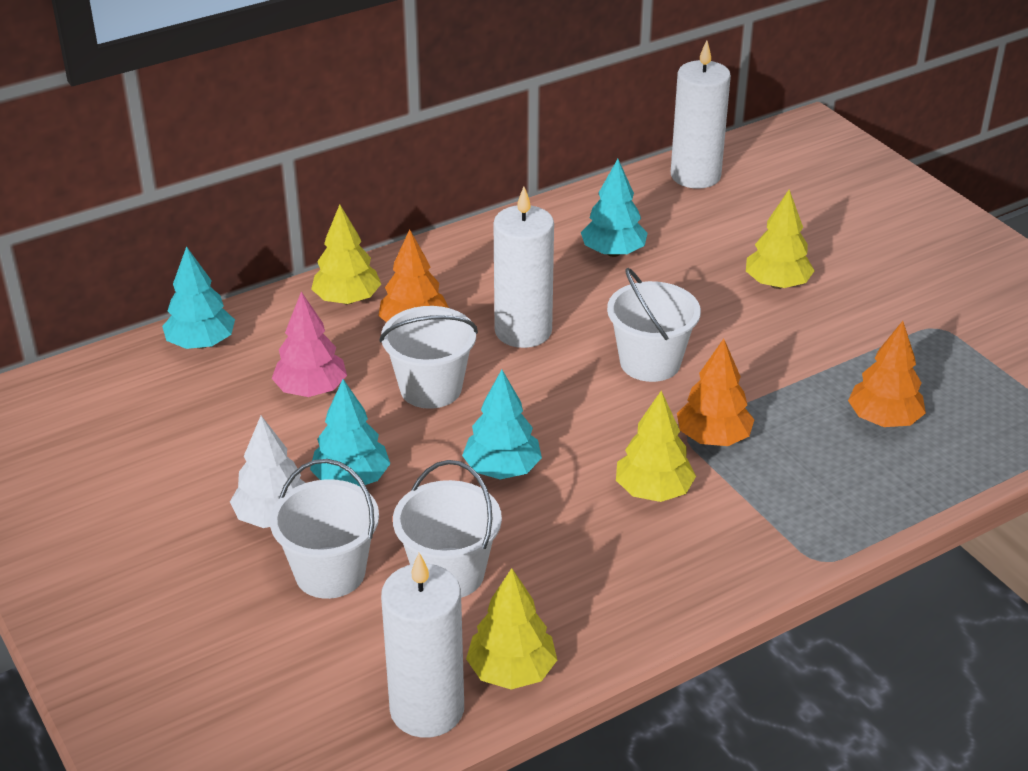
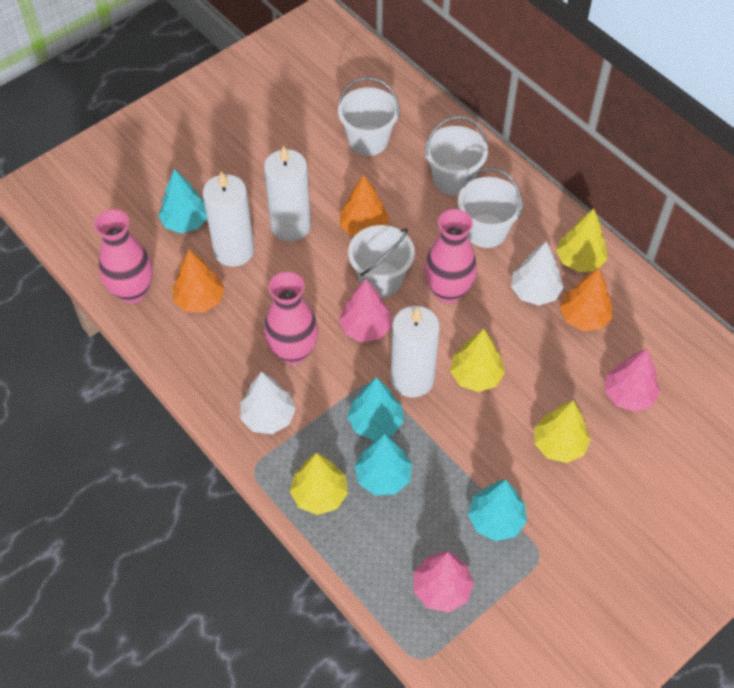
pink tree: 1 -> 3
pink vase: 0 -> 3
white tree: 1 -> 2

